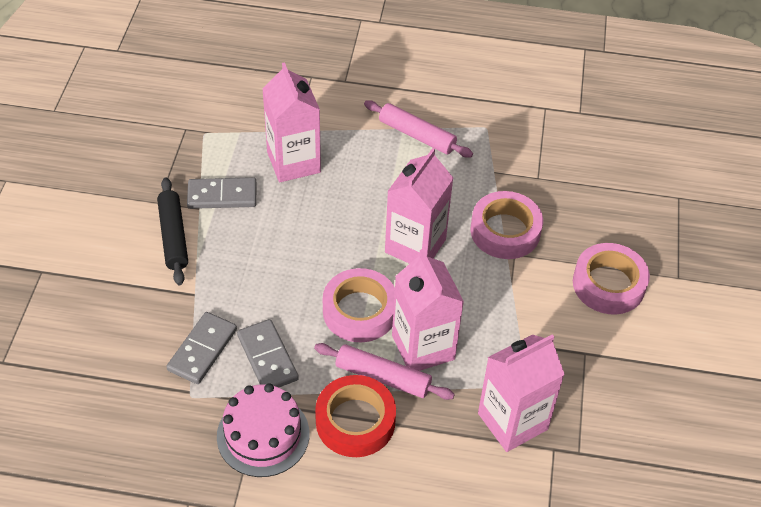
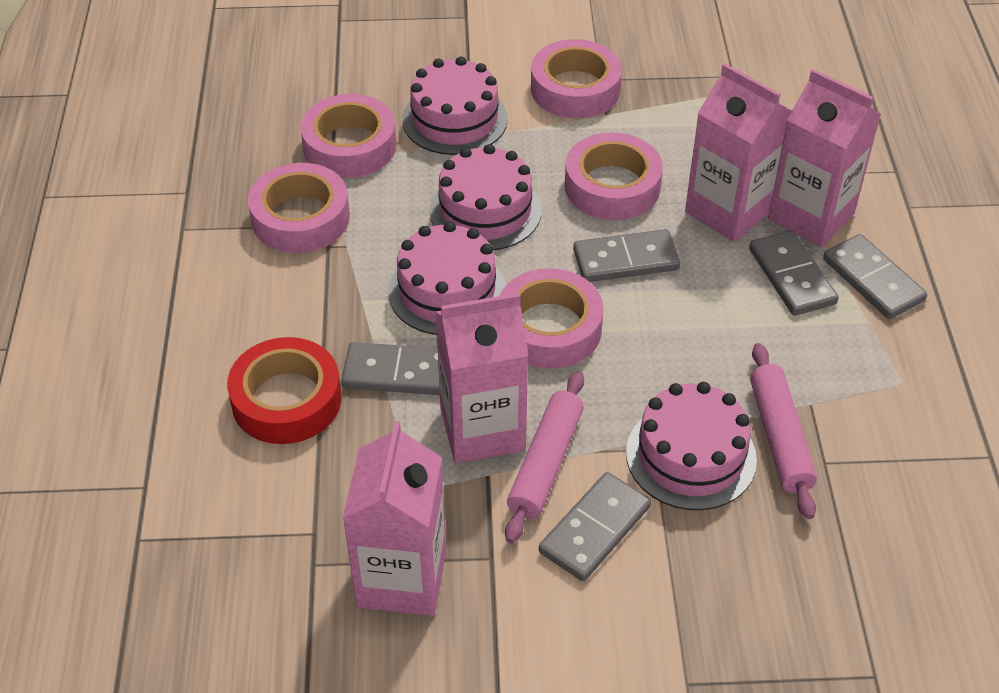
black rolling pin: 1 -> 0
grey domino: 3 -> 5
pink cake: 1 -> 4
pink tape: 3 -> 5

